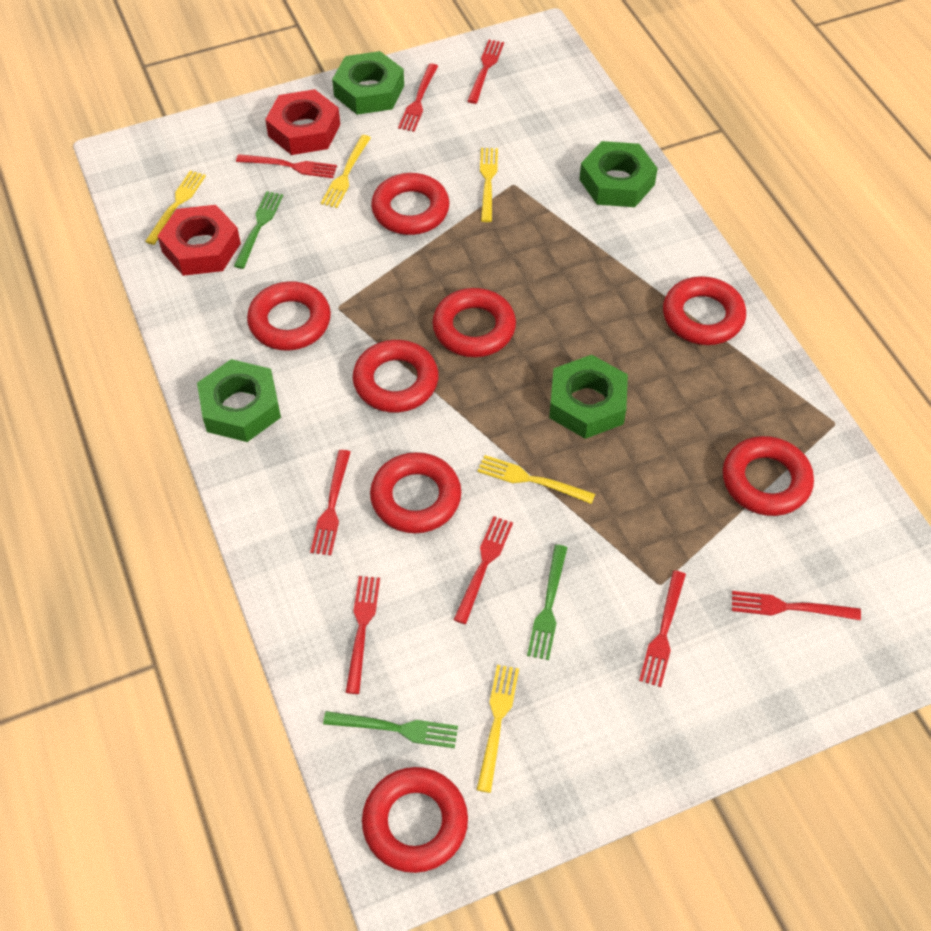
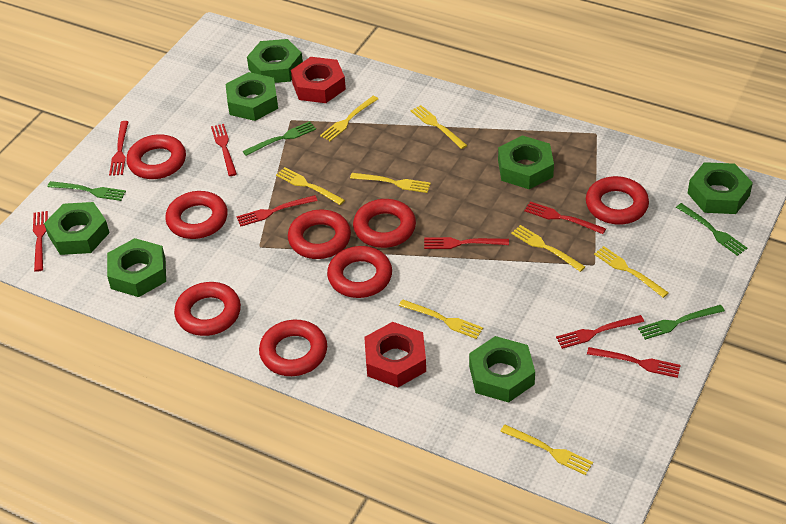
green fork: 3 -> 4
green nut: 4 -> 7
yellow fork: 5 -> 8

